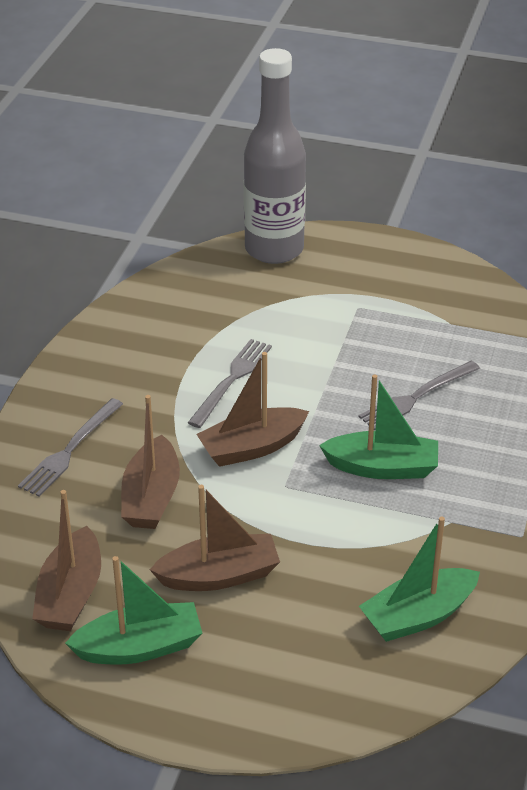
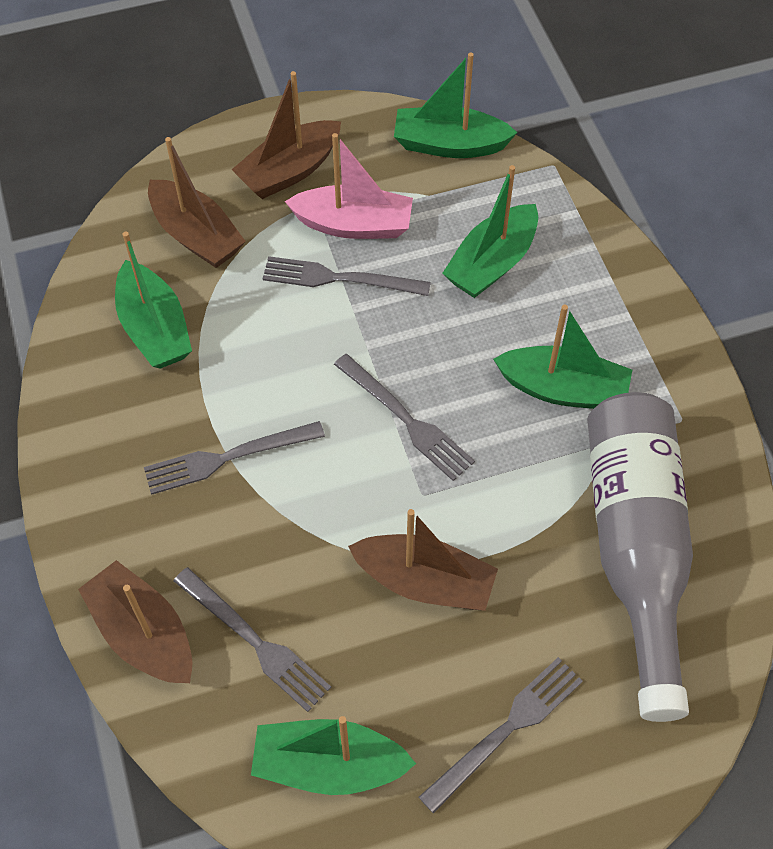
green boat: 3 -> 5
grey fork: 3 -> 5
pink boat: 0 -> 1

